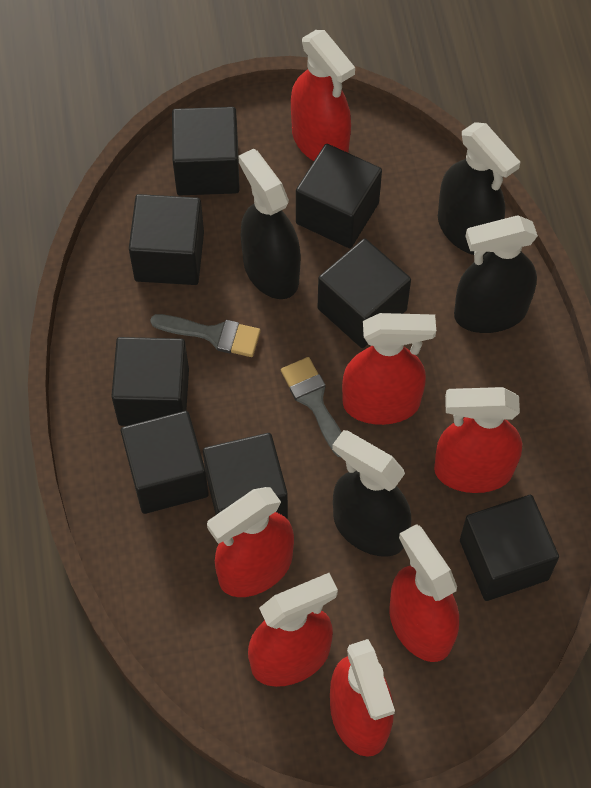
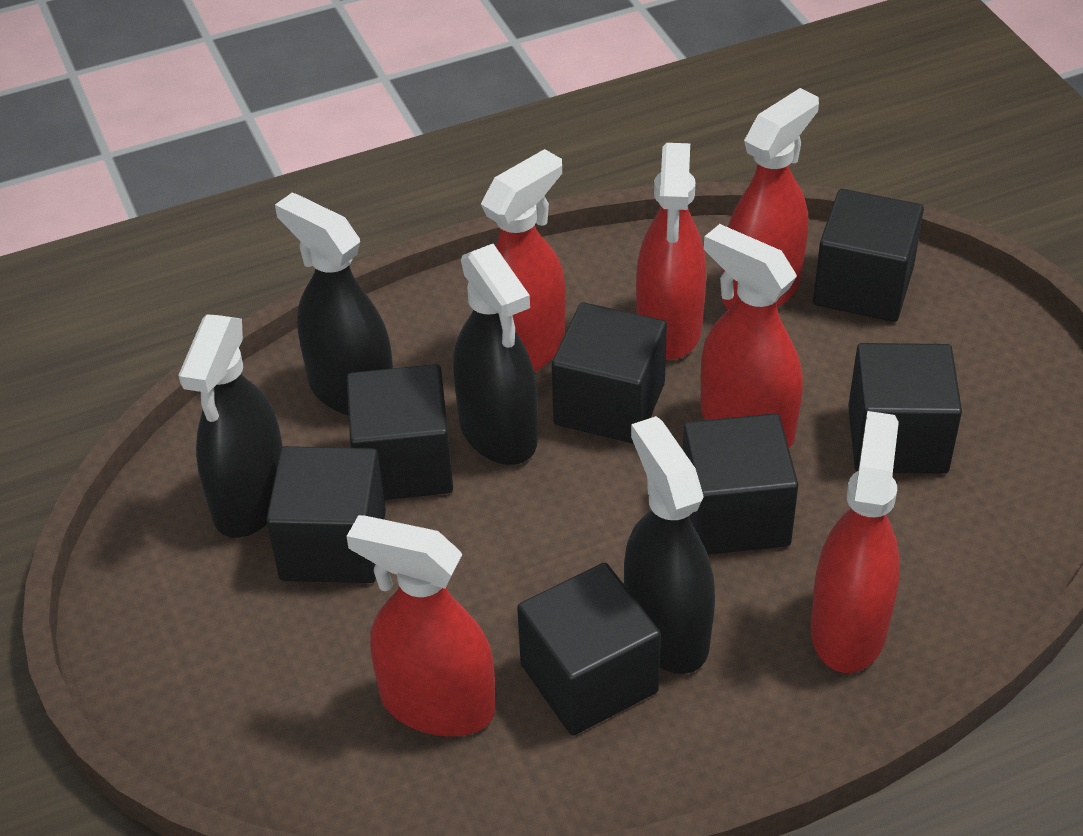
black cube: 8 -> 7
grey brush: 2 -> 0
red spray bottle: 7 -> 6

